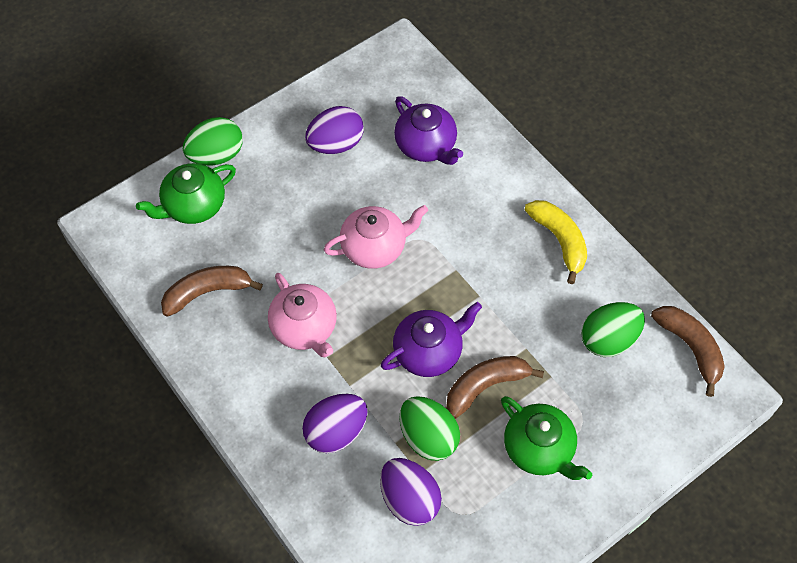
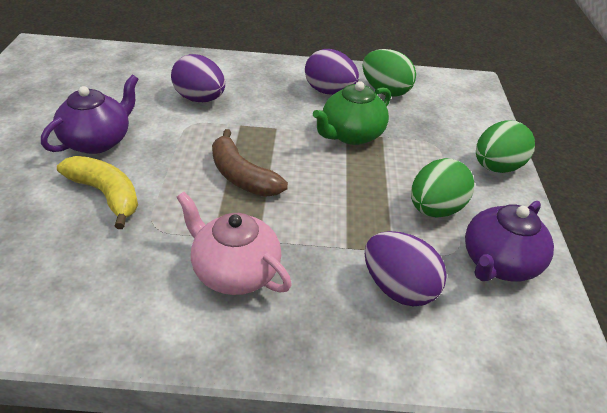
brown banana: 3 -> 1
green teapot: 2 -> 1
pink teapot: 2 -> 1

